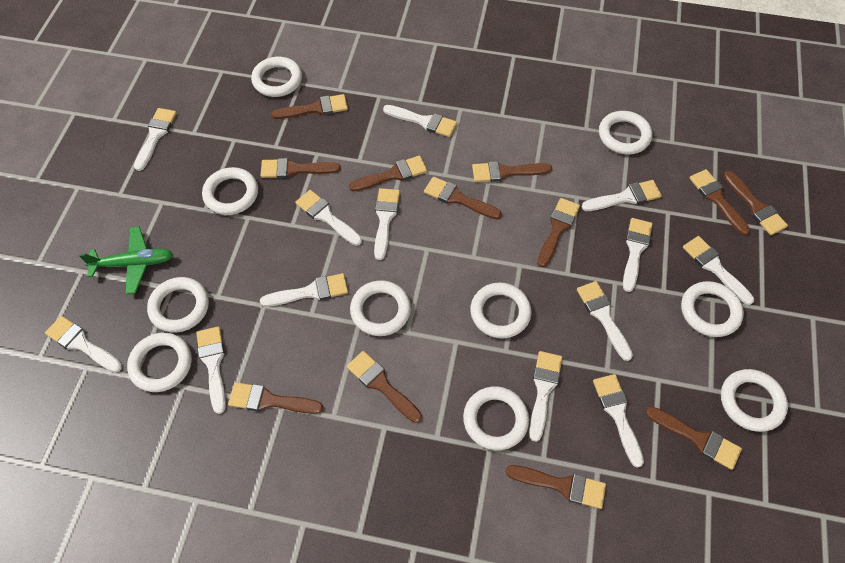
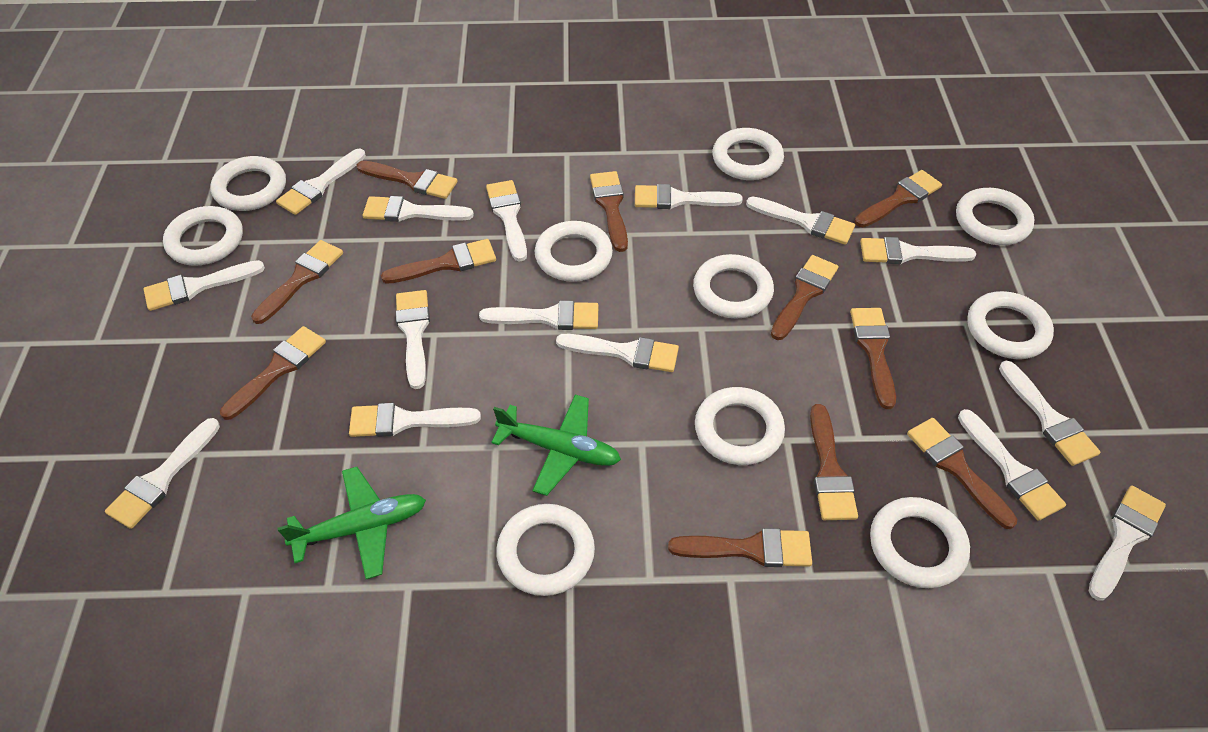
brown brush: 12 -> 11
green plane: 1 -> 2
white brush: 13 -> 15

